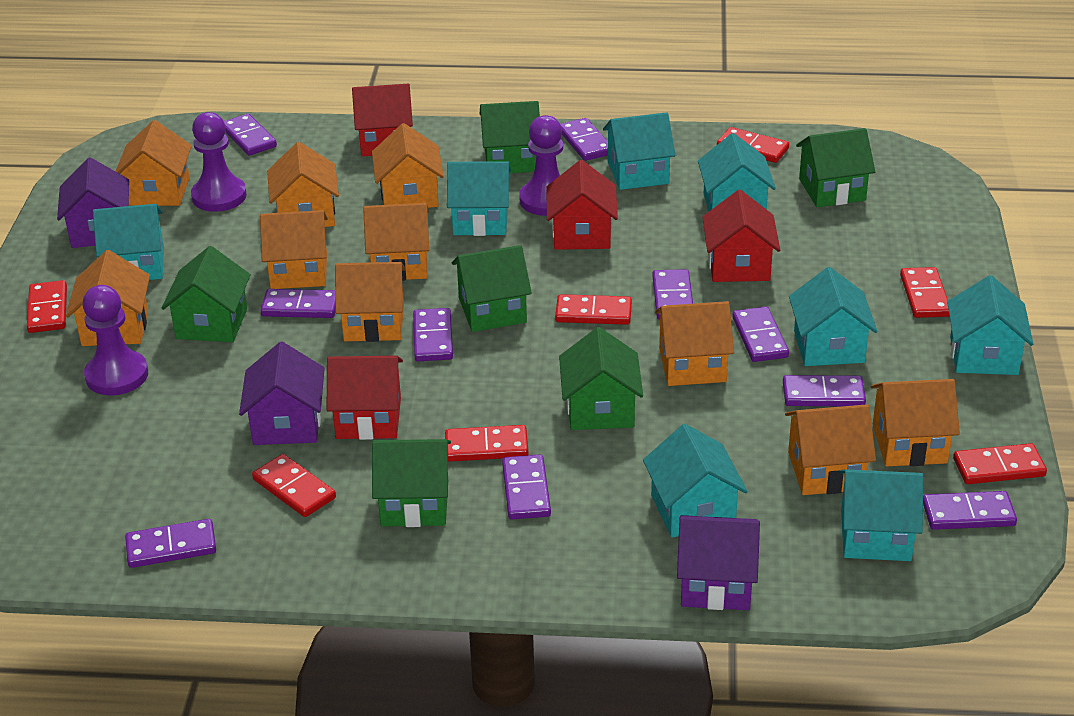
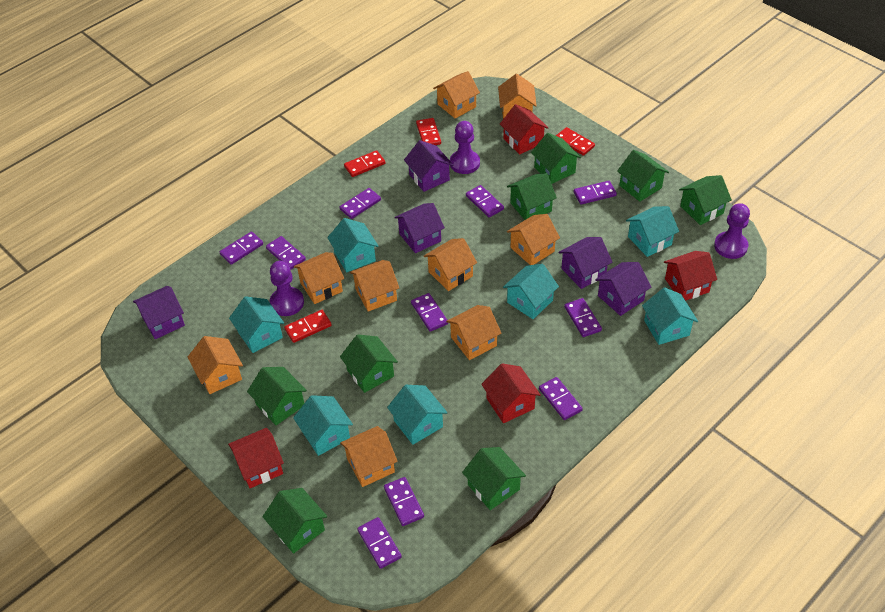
green house: 6 -> 8
orange house: 10 -> 9
purple house: 3 -> 5
red domino: 7 -> 4
turquoise house: 8 -> 7

